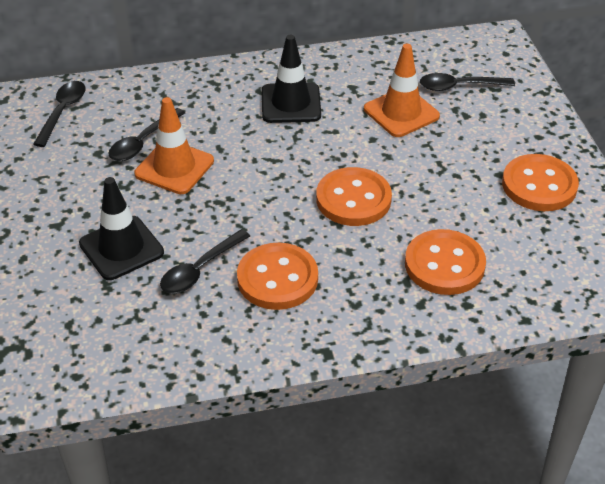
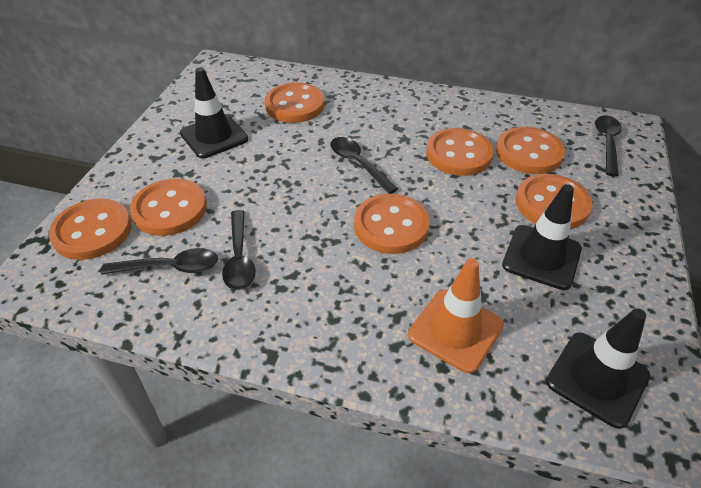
black traffic cone: 2 -> 3
orange button: 4 -> 7
orange traffic cone: 2 -> 1

